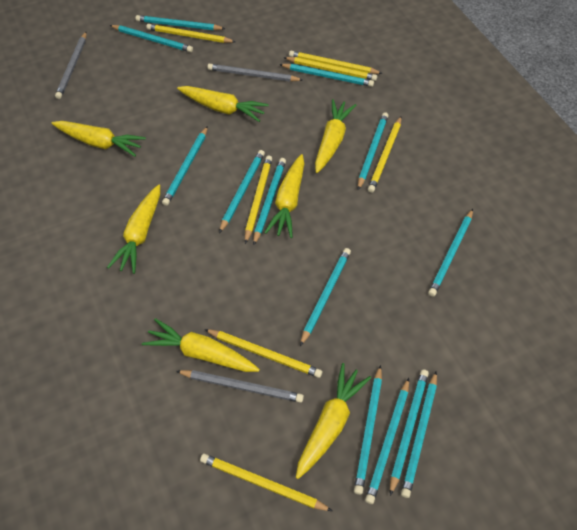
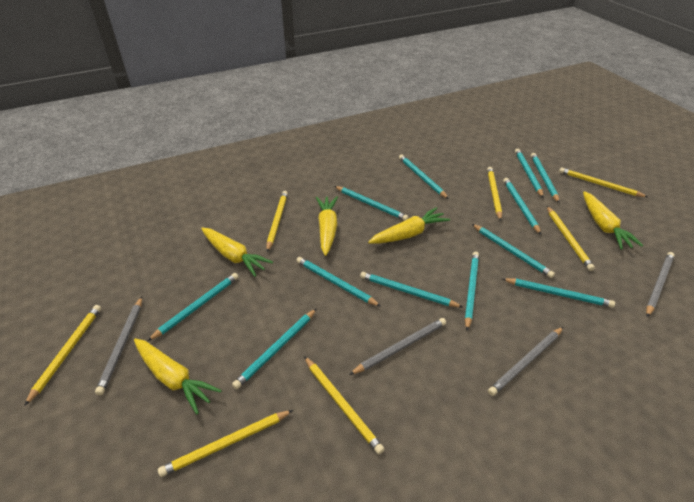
grey pencil: 3 -> 4
turquoise pencil: 13 -> 12
yellow carrot: 7 -> 5

